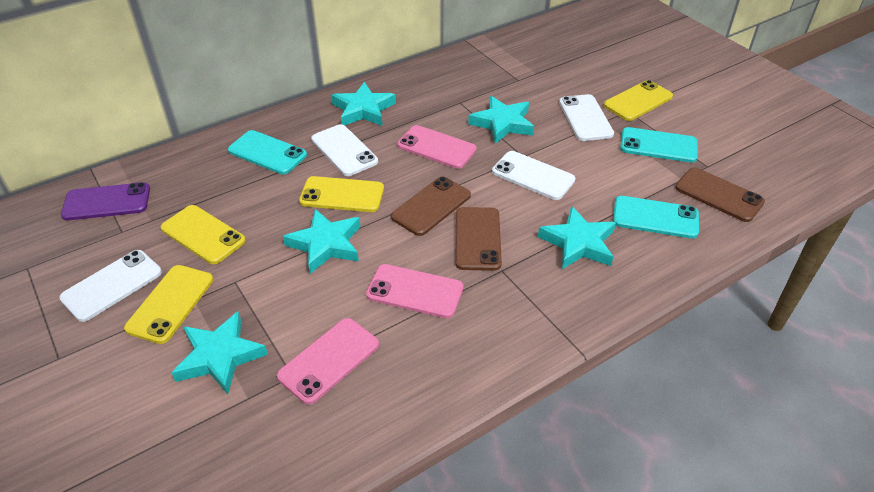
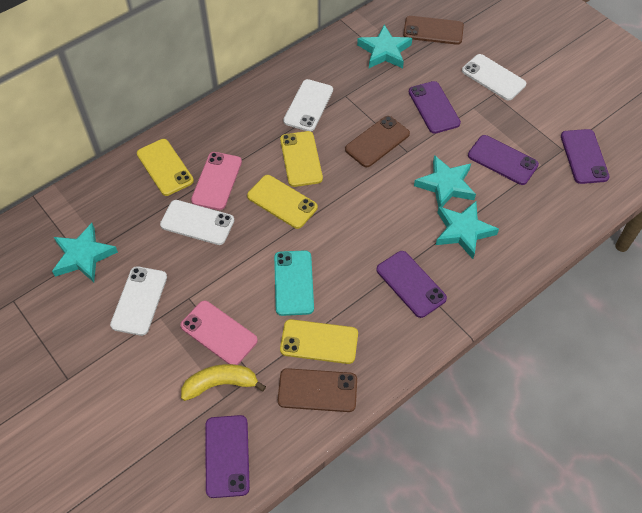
pink phone: 3 -> 2
purple phone: 1 -> 5
turquoise phone: 3 -> 1
turquoise star: 5 -> 4
yellow banana: 0 -> 1

